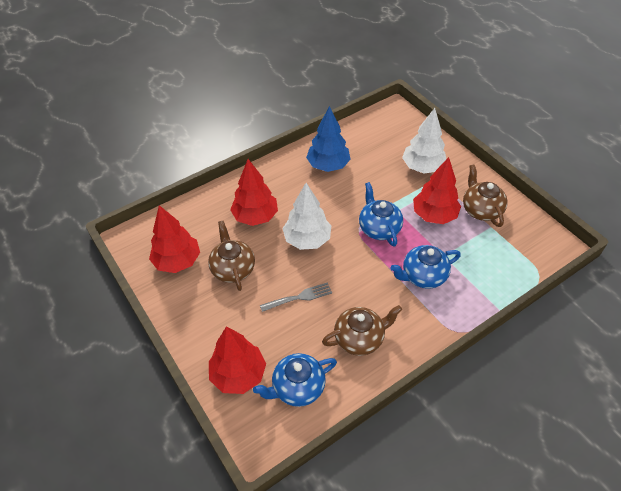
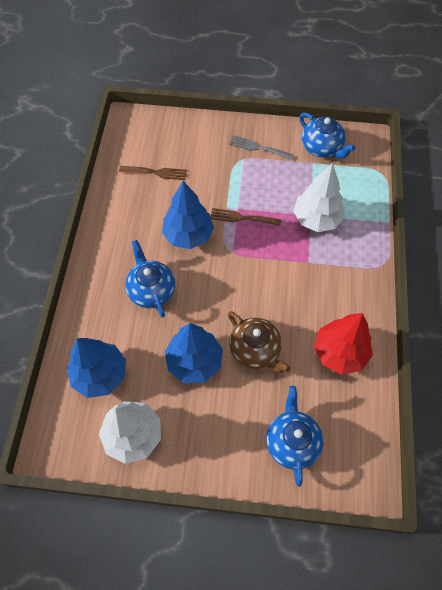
blue tree: 1 -> 3
brown fork: 0 -> 2
brown teapot: 3 -> 1
red tree: 4 -> 1

